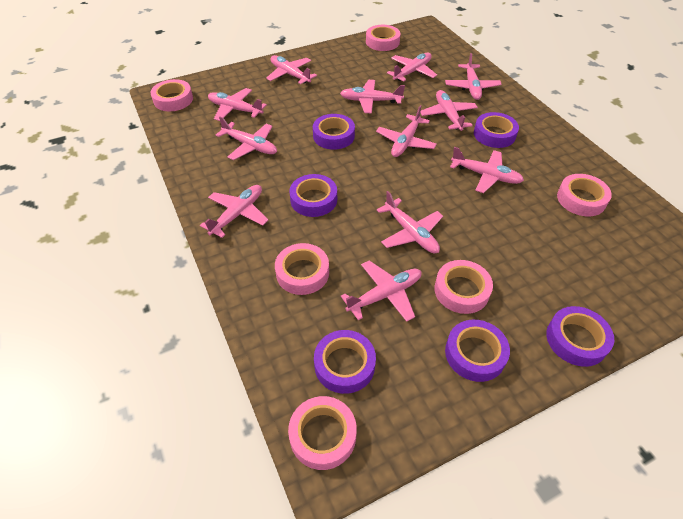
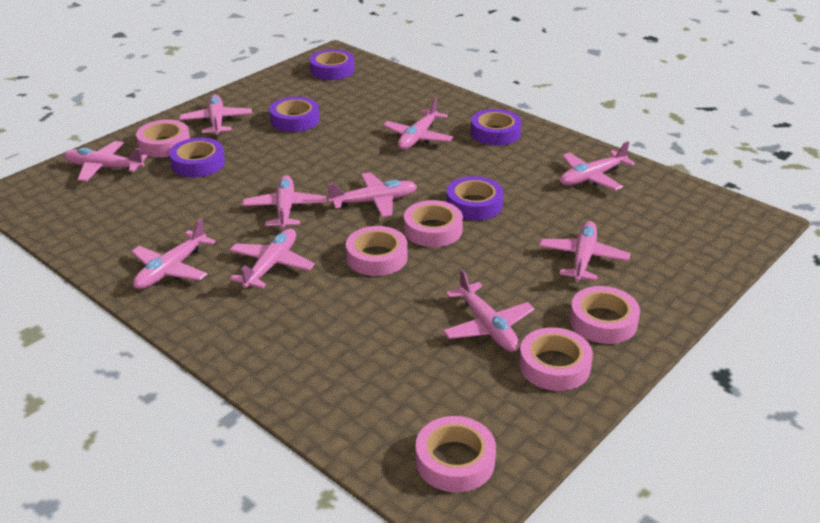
pink plane: 12 -> 10
purple tape: 6 -> 5

